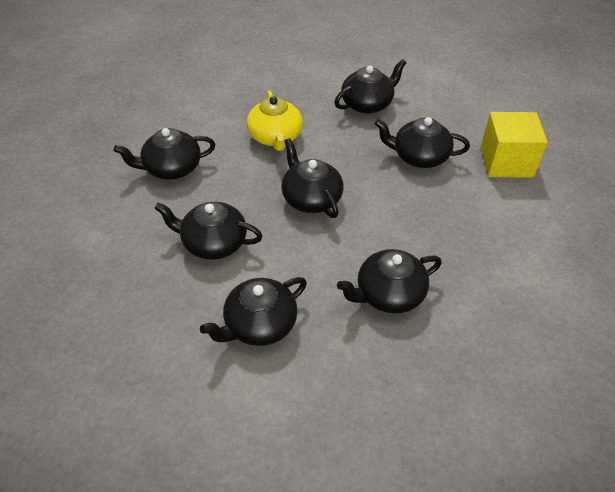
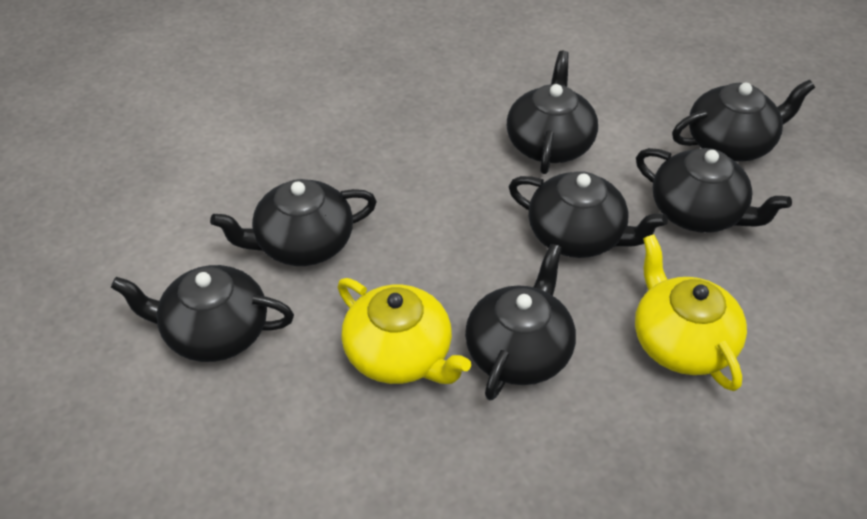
yellow cube: 1 -> 0
yellow teapot: 1 -> 2

